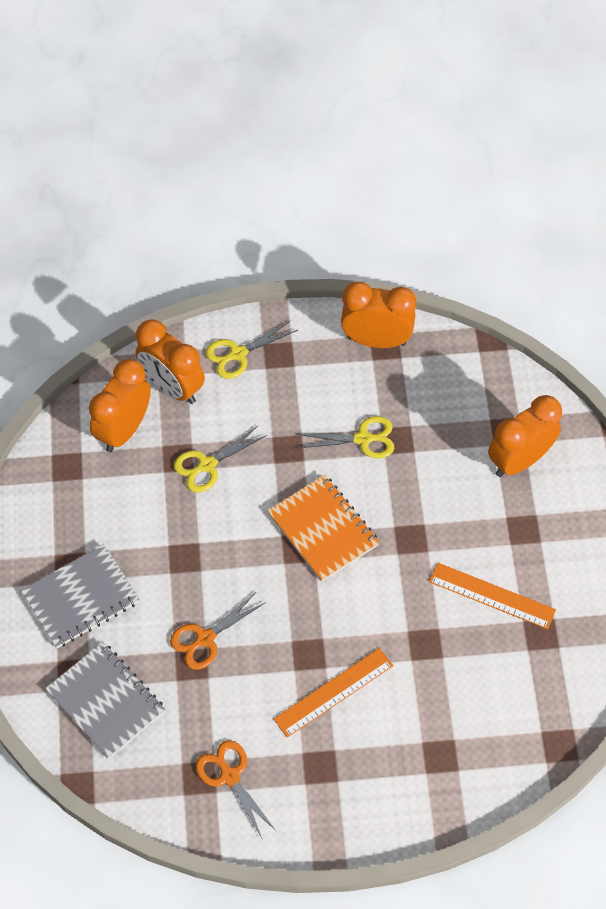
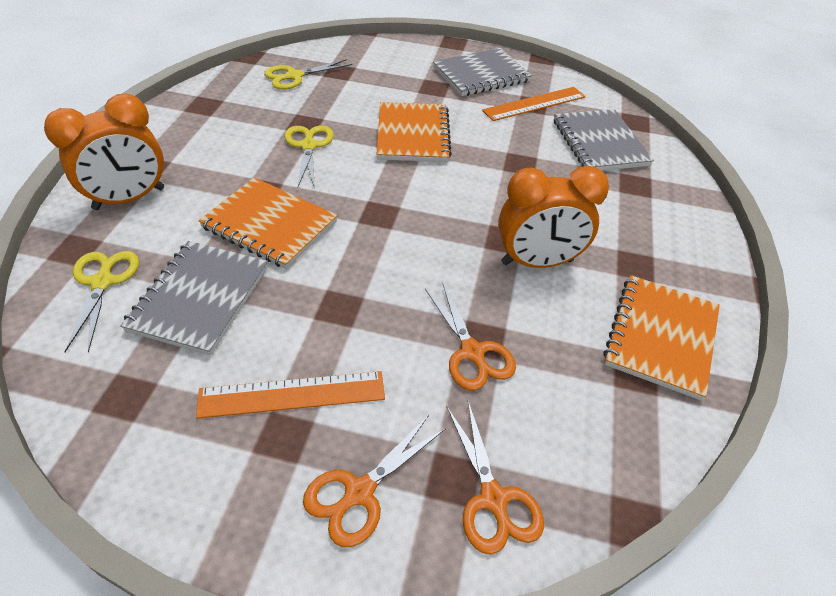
grey notebook: 2 -> 3
orange clock: 4 -> 2
orange notebook: 1 -> 3
orange scissors: 2 -> 3

